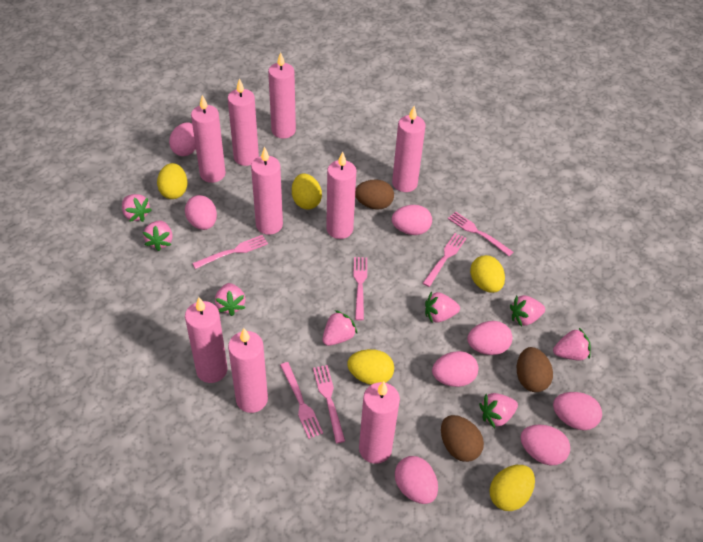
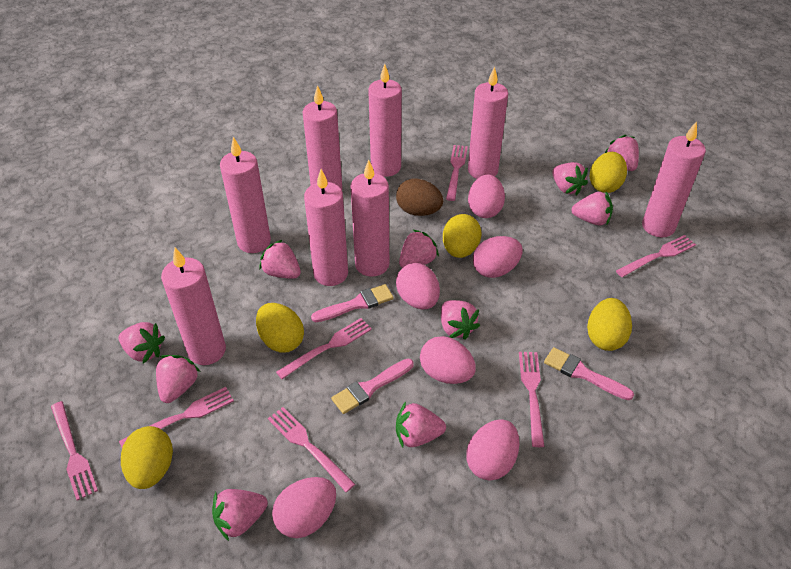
brown egg: 3 -> 1
pink brush: 0 -> 3
pink candle: 9 -> 8
pink egg: 8 -> 6
pink fork: 6 -> 7
pink strawberry: 8 -> 10

